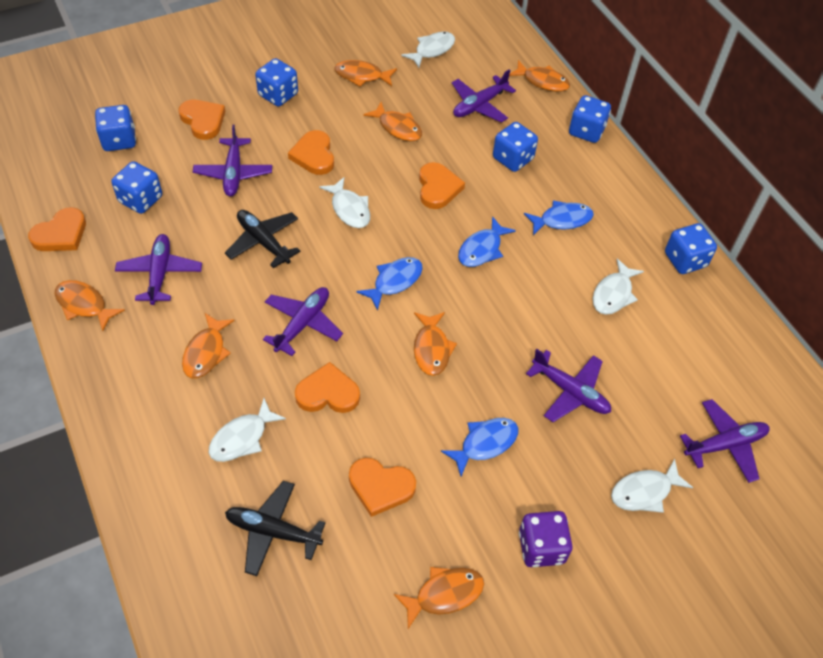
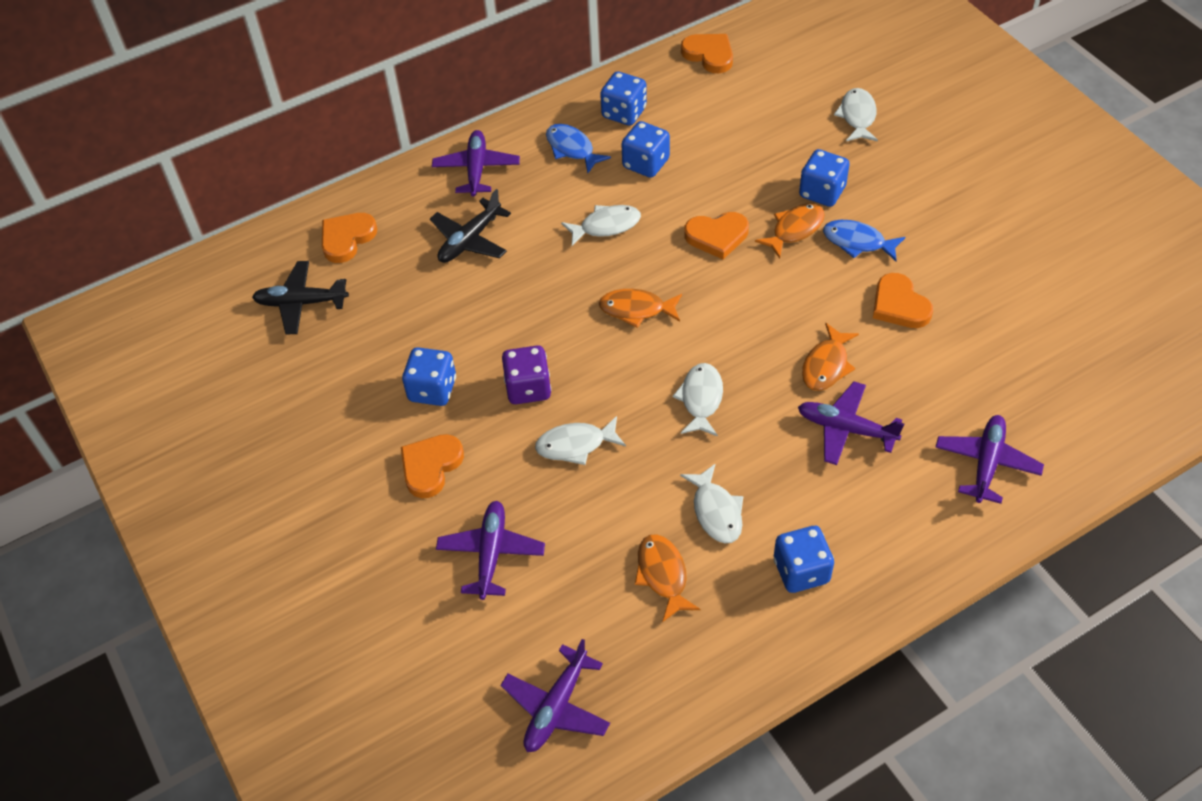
blue dice: 6 -> 5
blue fish: 4 -> 2
orange fish: 7 -> 4
orange heart: 6 -> 5
purple plane: 6 -> 5

